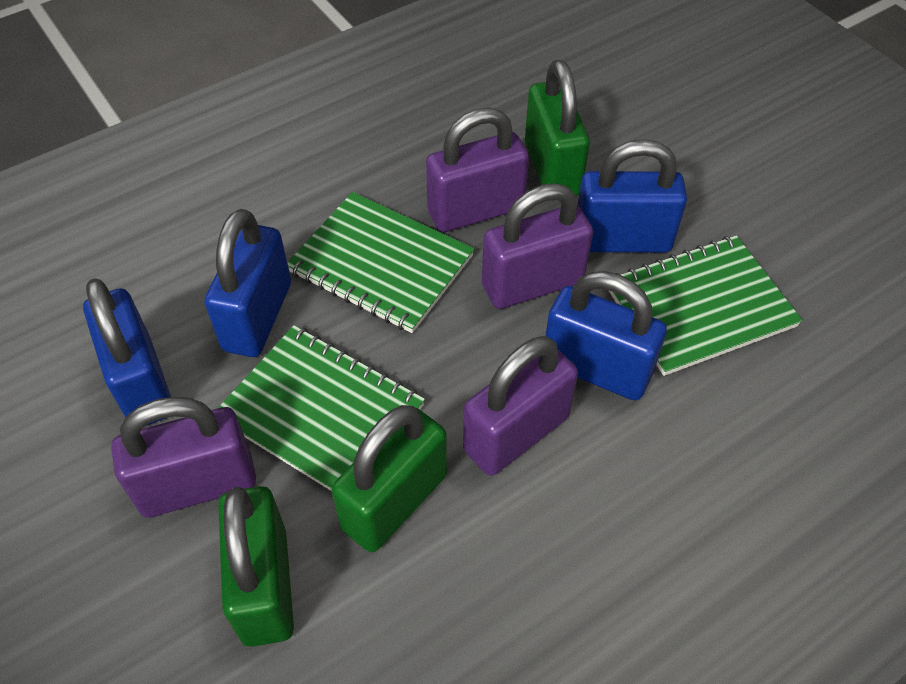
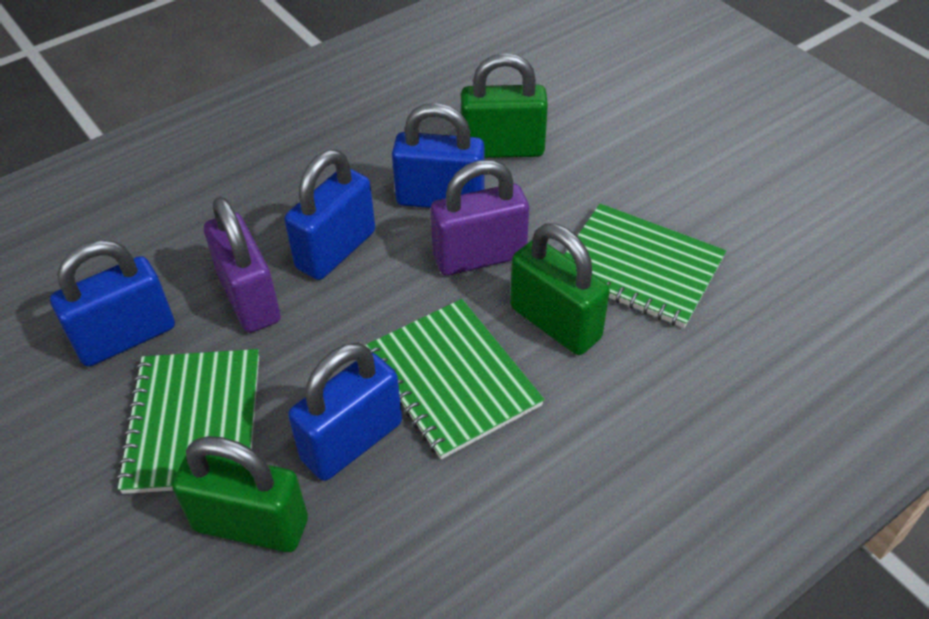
purple padlock: 4 -> 2

